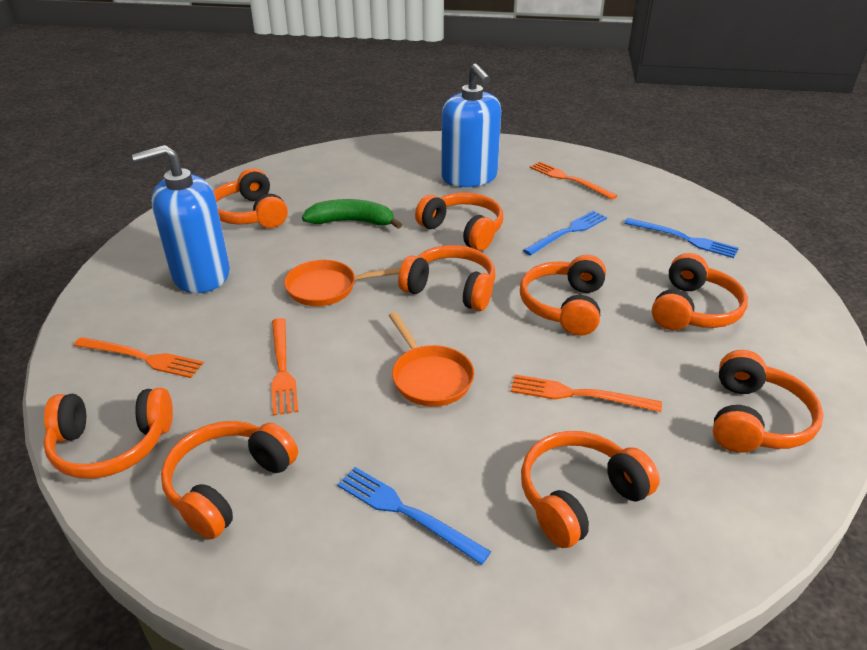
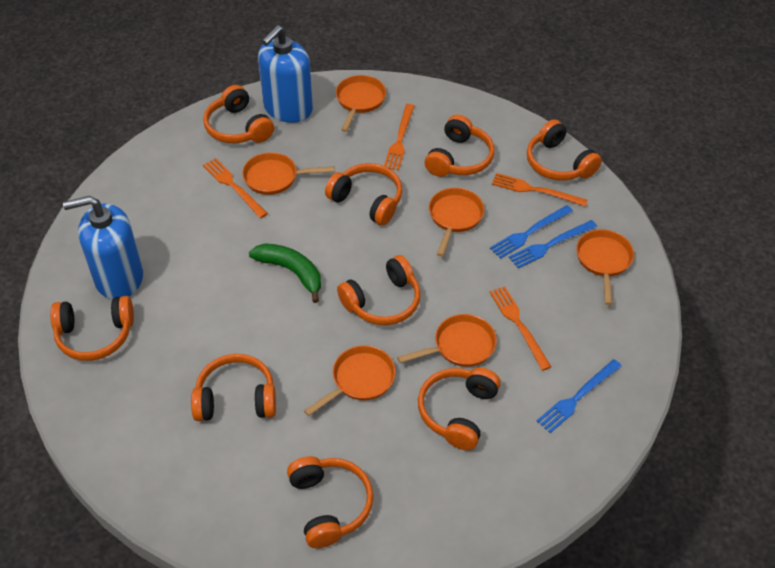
orange pan: 2 -> 6

